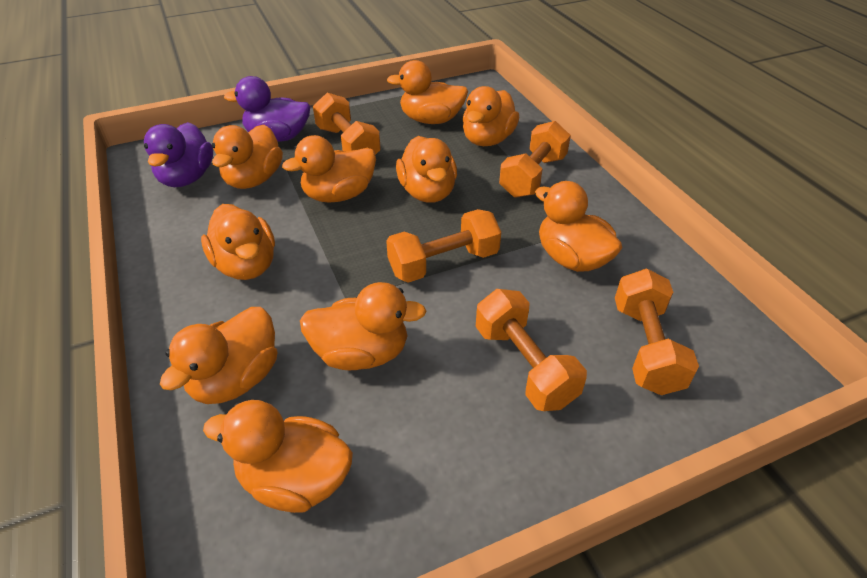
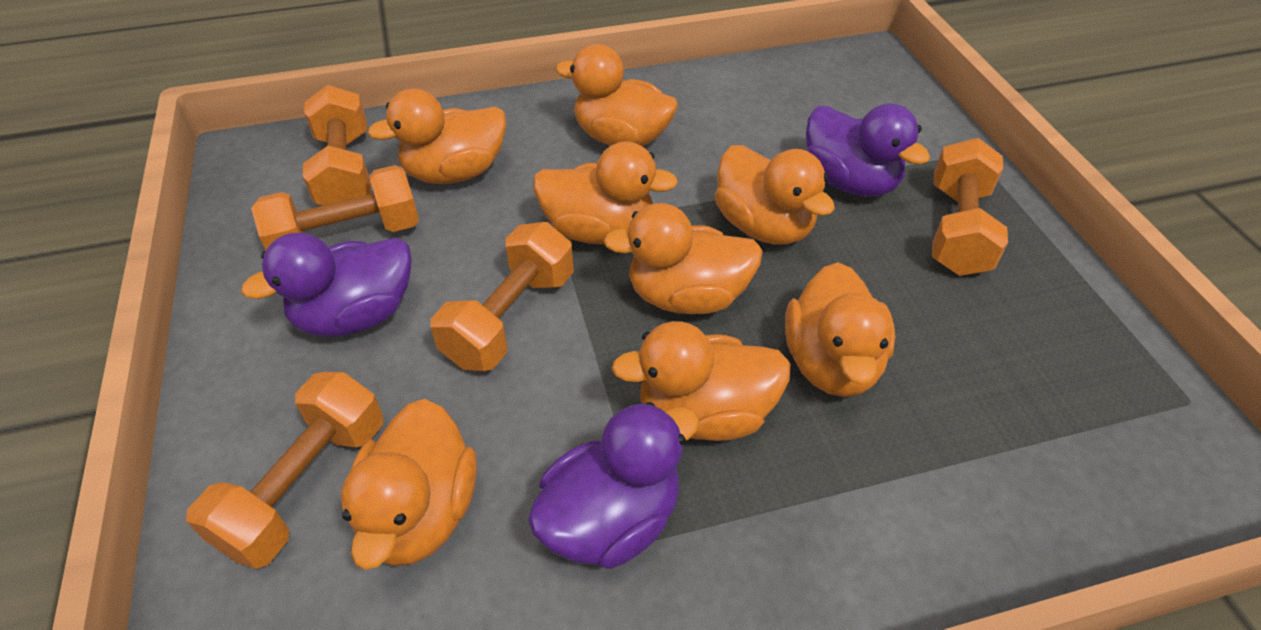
orange duck: 10 -> 8
purple duck: 2 -> 3

